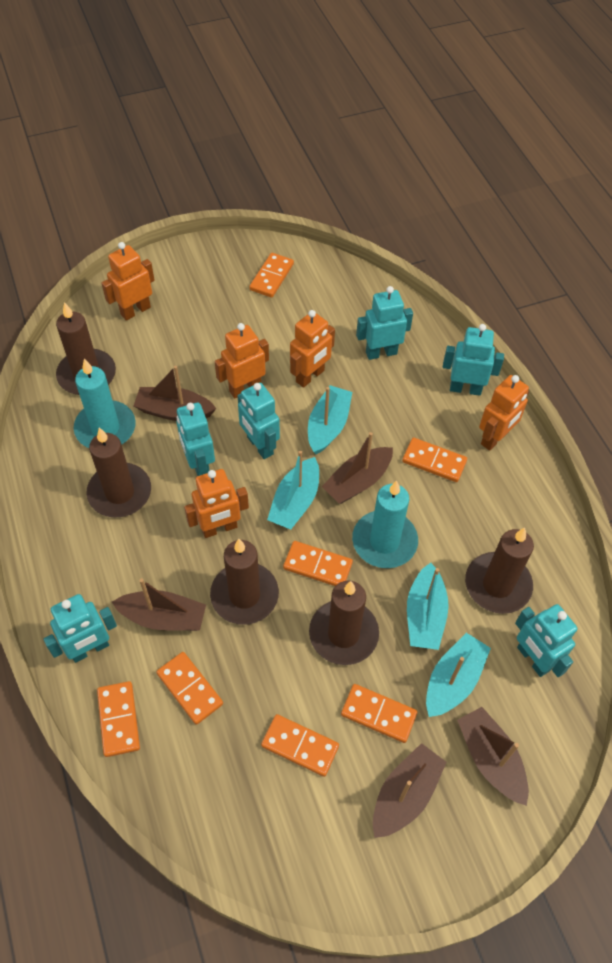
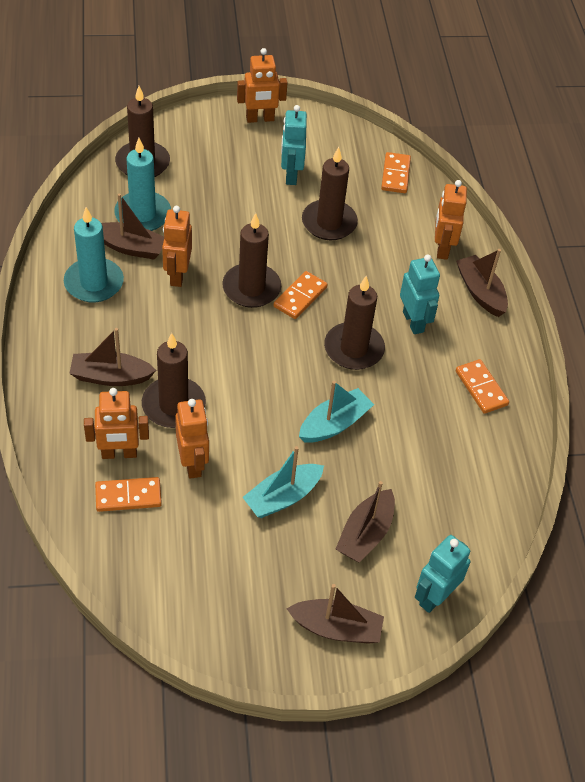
orange domino: 7 -> 4
turquoise boat: 4 -> 2
turquoise robot: 6 -> 3

